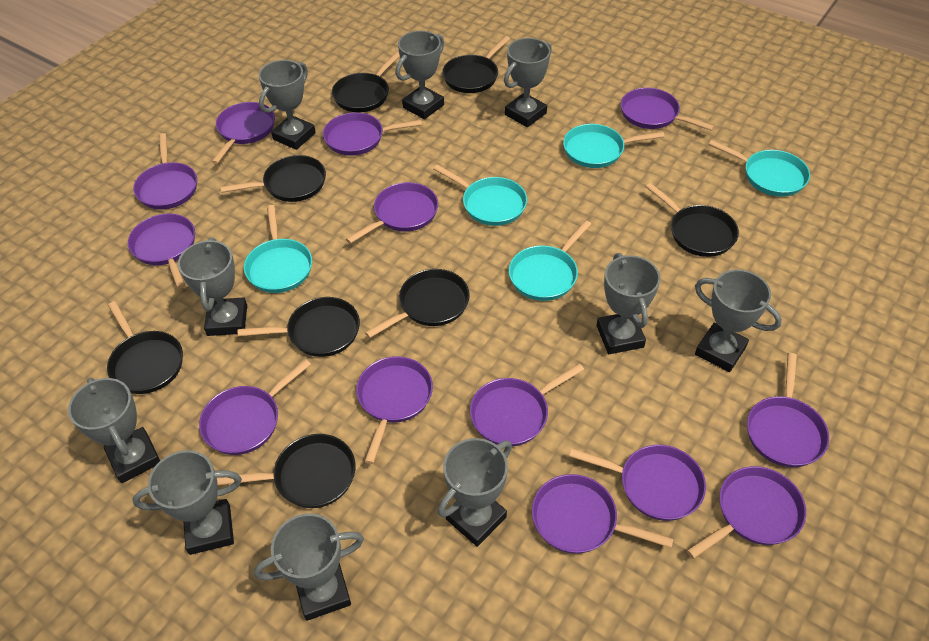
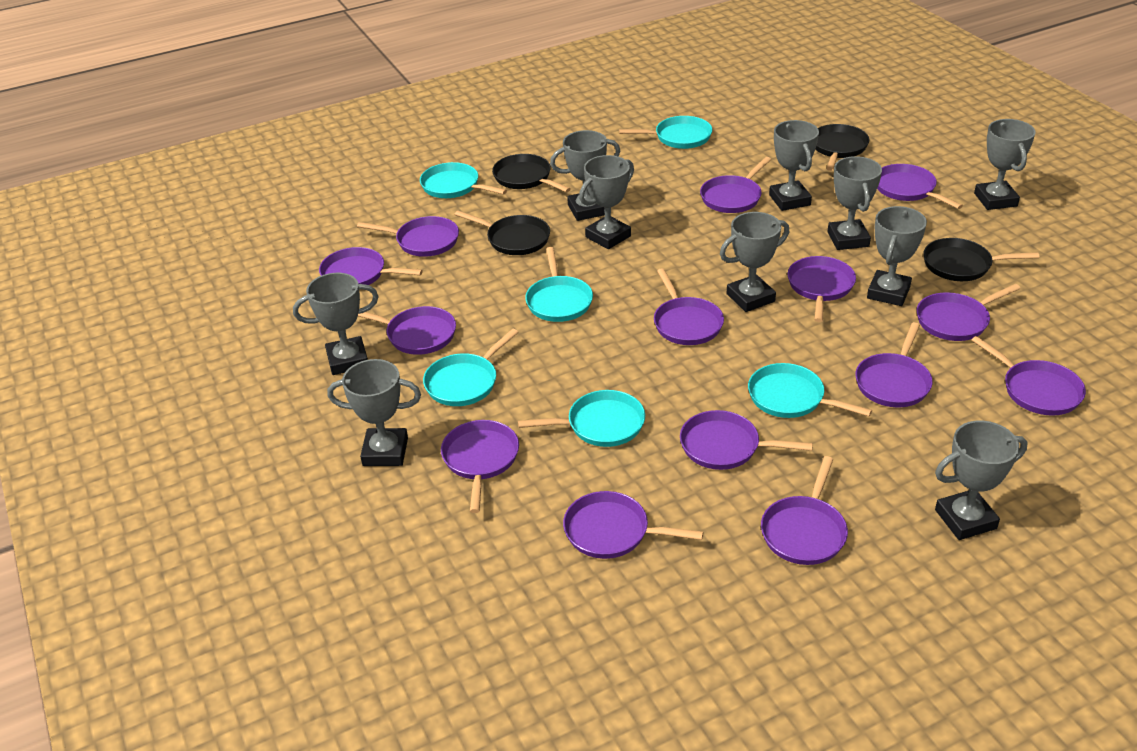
black pan: 8 -> 4
purple pan: 13 -> 14
turquoise pan: 5 -> 6

